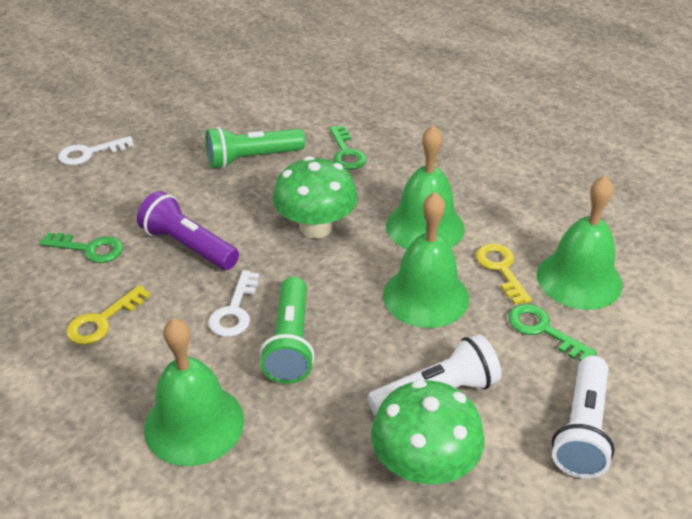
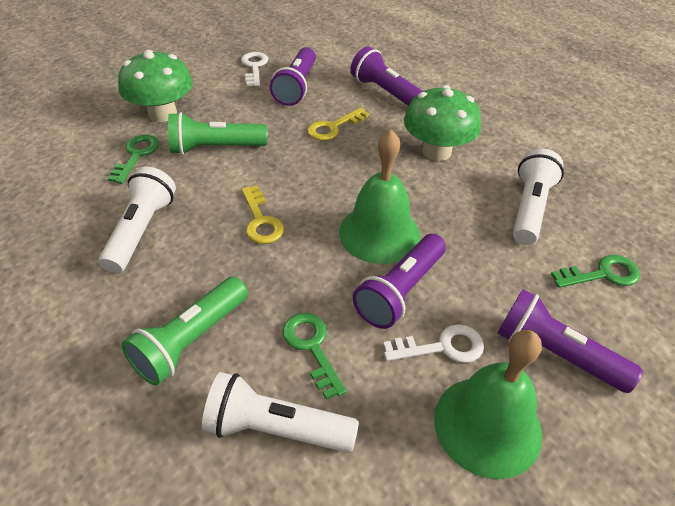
green bell: 4 -> 2
purple flashlight: 1 -> 4
white flashlight: 2 -> 3

